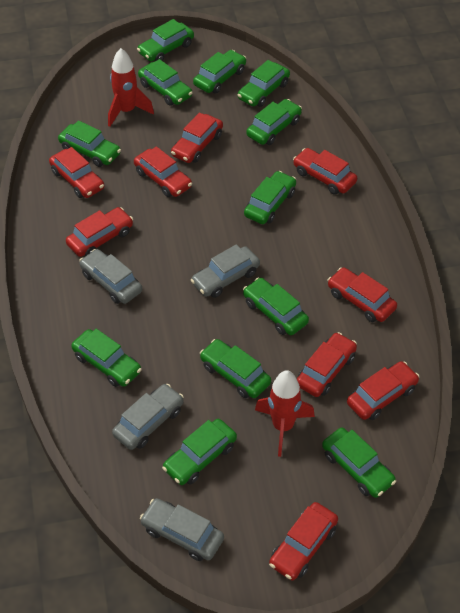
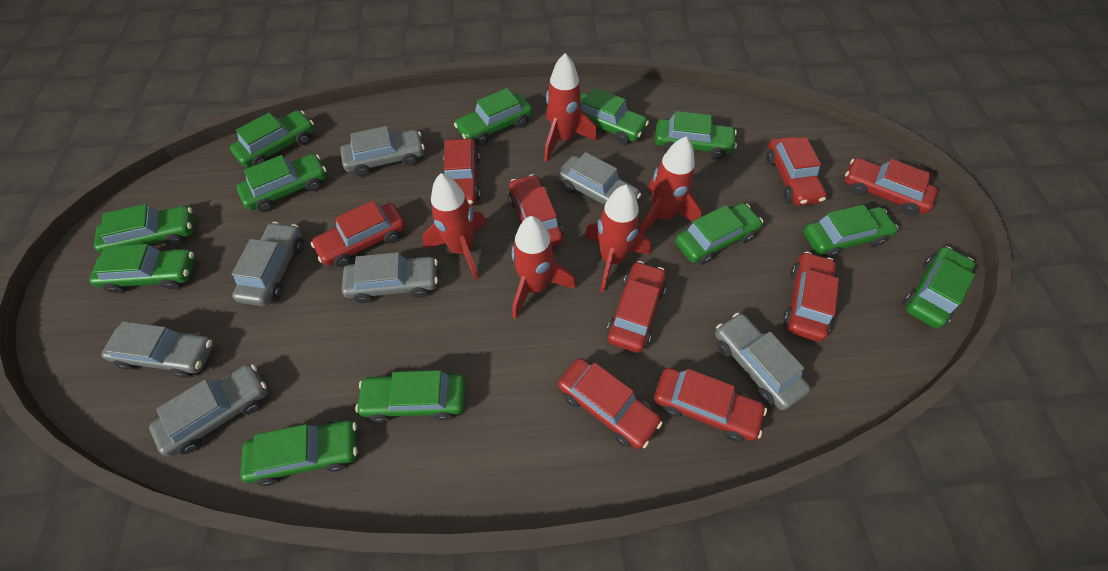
grey car: 4 -> 7
red rocket: 2 -> 5

